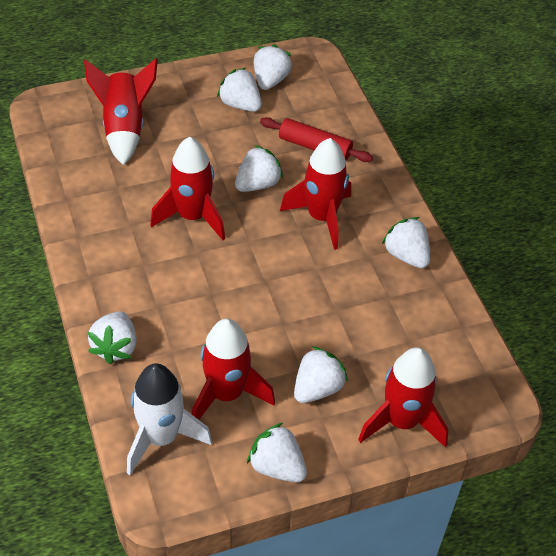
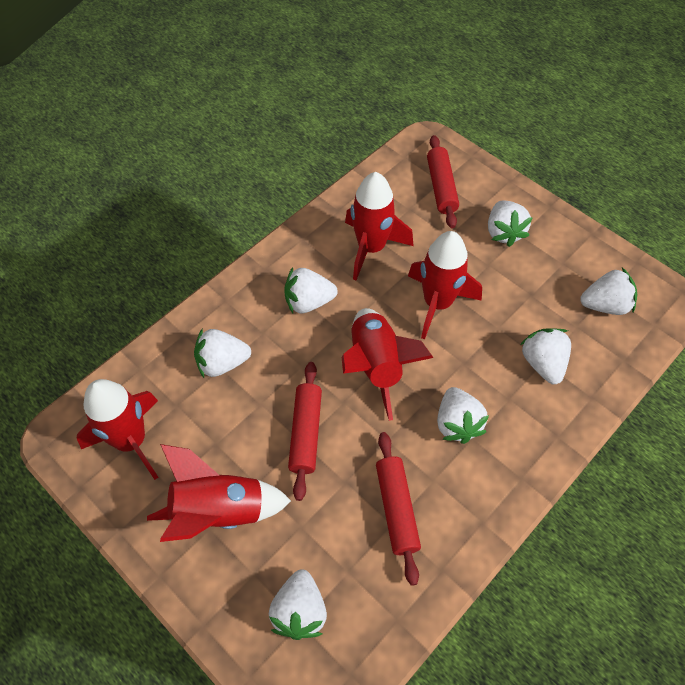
red rolling pin: 1 -> 3
white rocket: 1 -> 0

